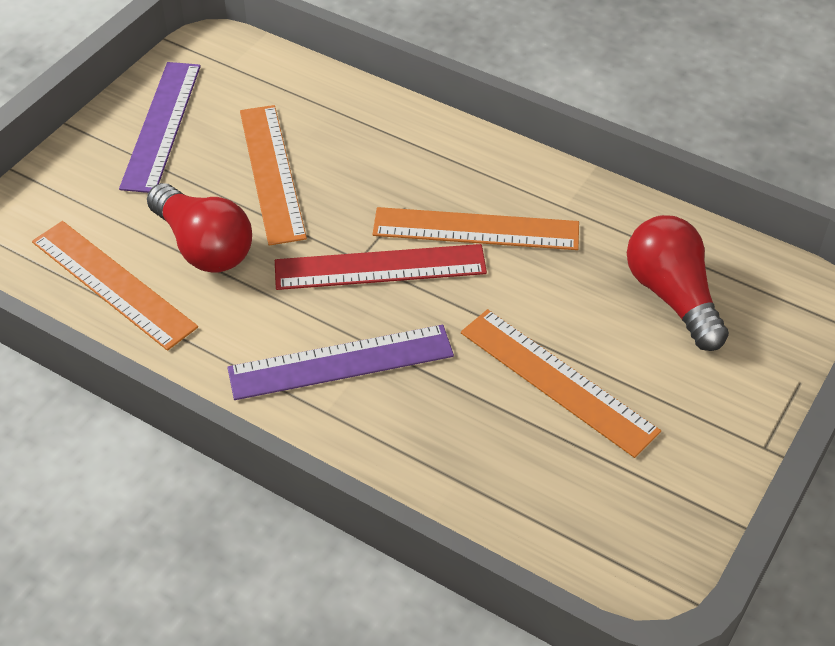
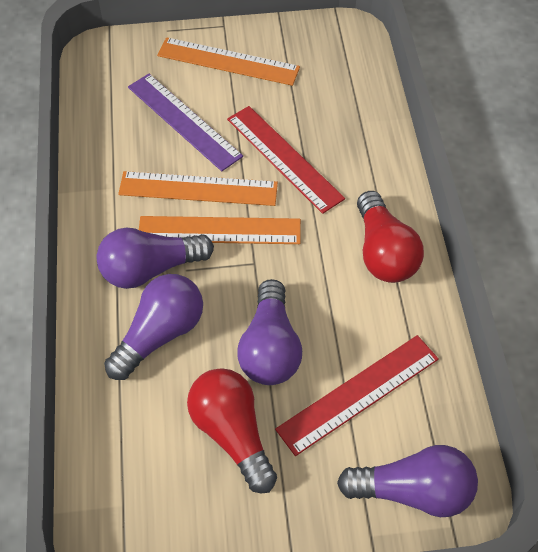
orange ruler: 4 -> 3
purple light bulb: 0 -> 4
purple ruler: 2 -> 1
red ruler: 1 -> 2

